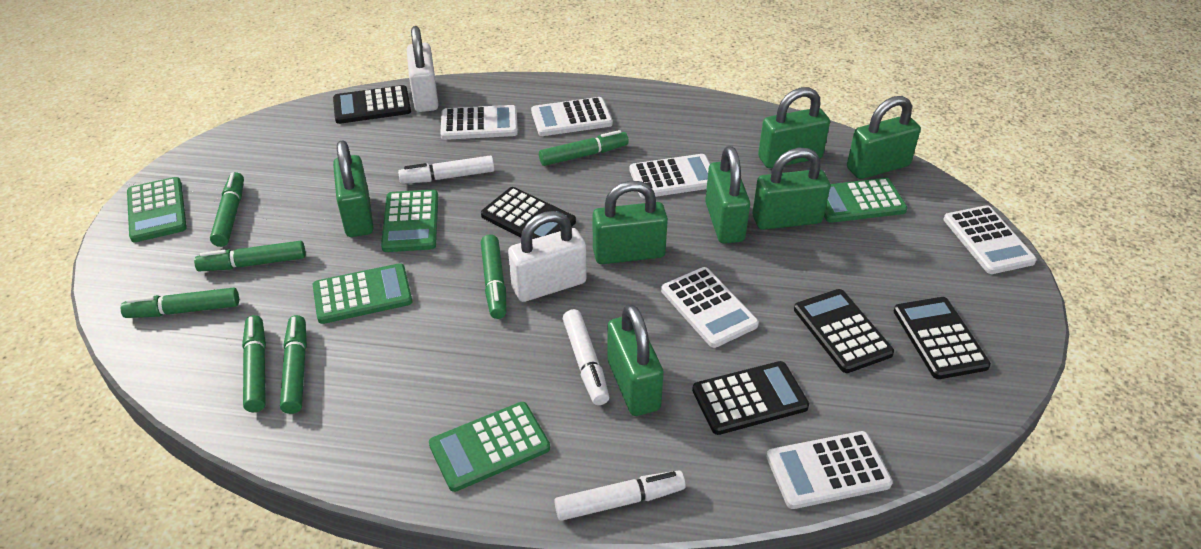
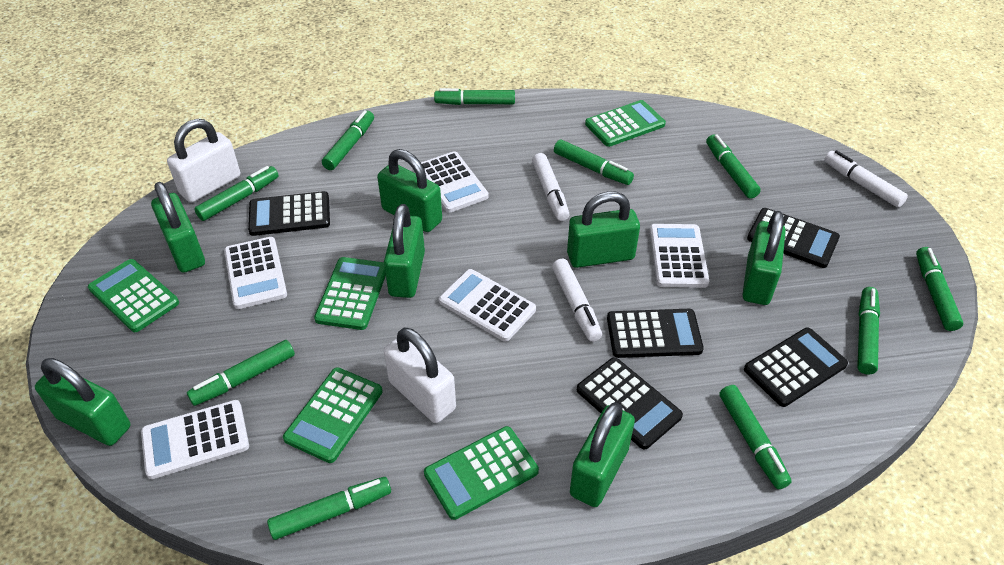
green marker: 7 -> 10
white calculator: 6 -> 5

